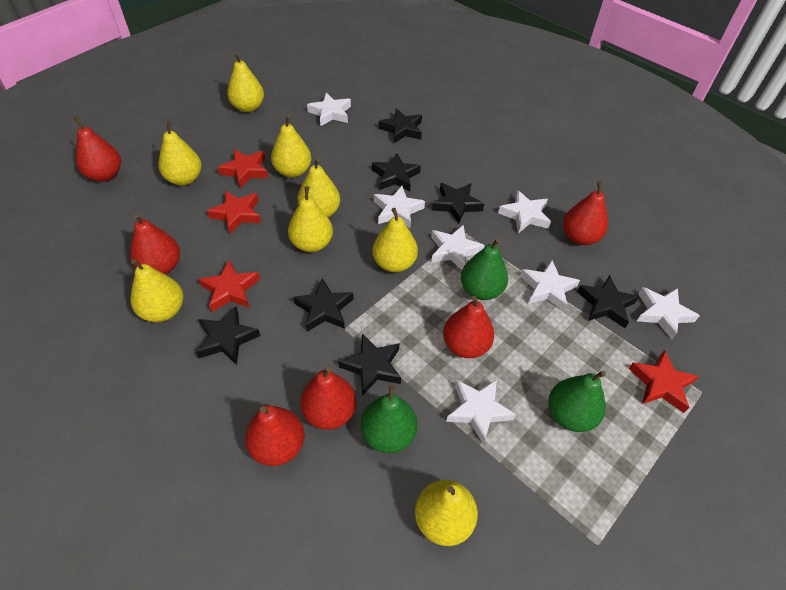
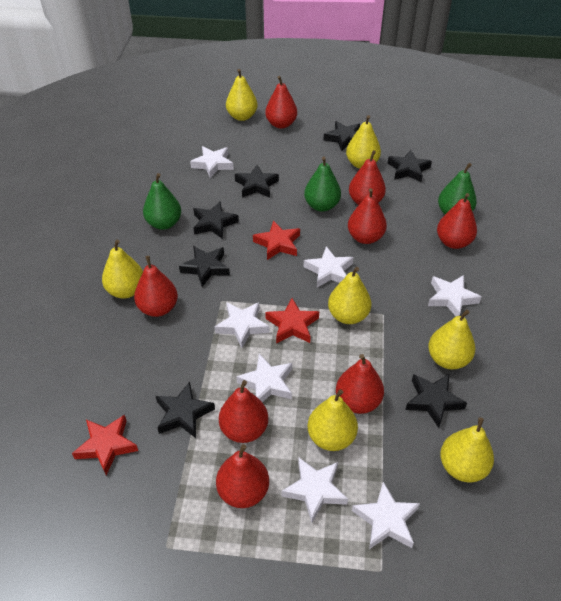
red pear: 6 -> 8
red star: 4 -> 3
yellow pear: 8 -> 7

